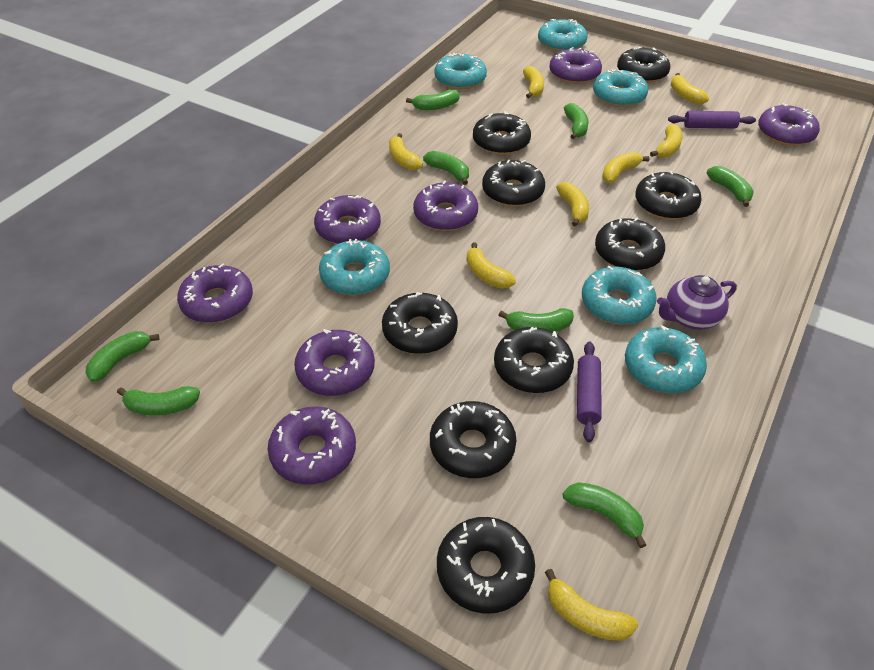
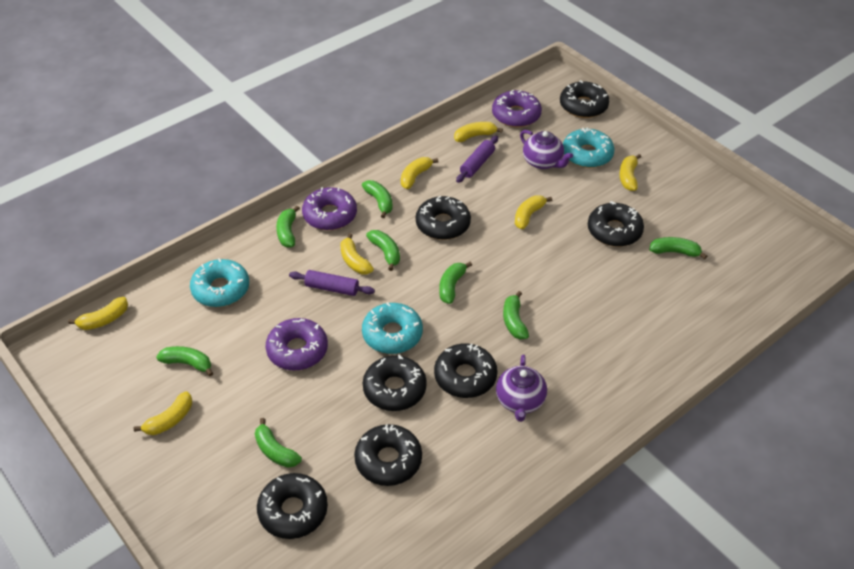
black donut: 9 -> 7
purple donut: 7 -> 3
purple teapot: 1 -> 2
turquoise donut: 6 -> 3
yellow banana: 8 -> 7

